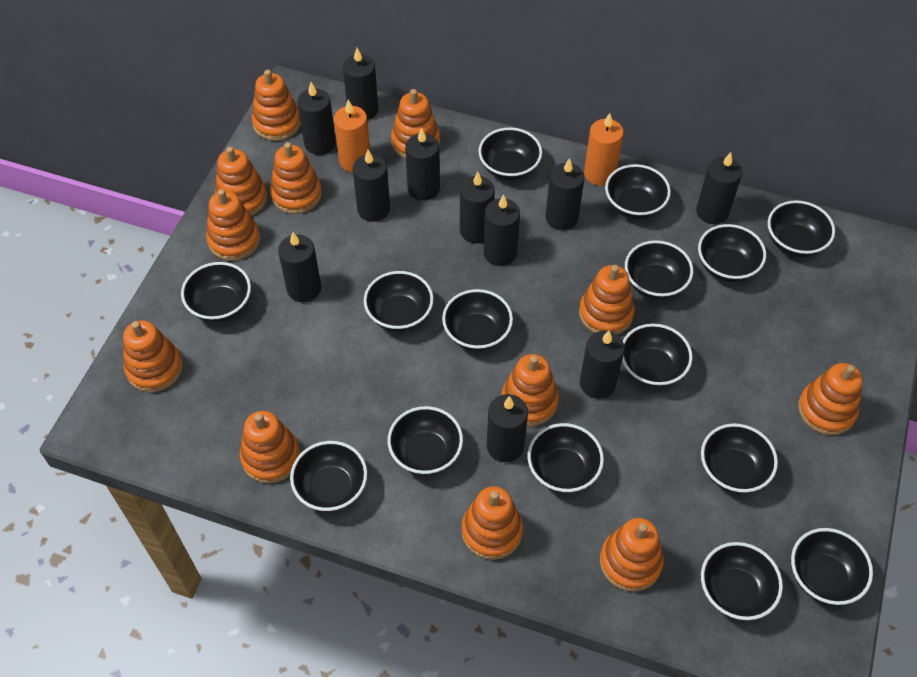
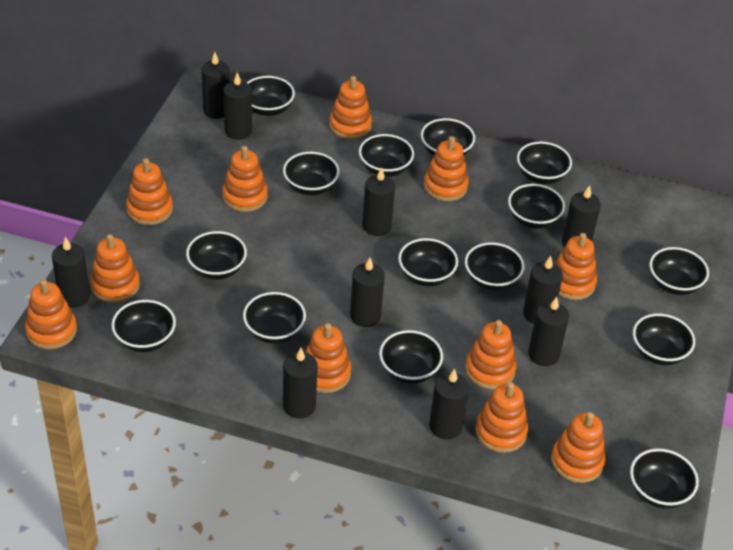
black candle: 11 -> 10
orange candle: 2 -> 0
orange stacking toy: 12 -> 11

